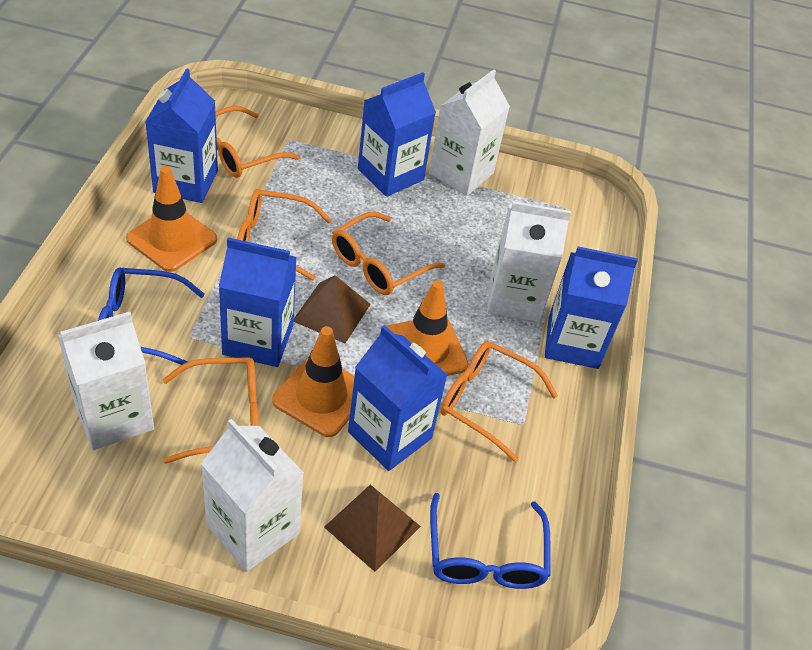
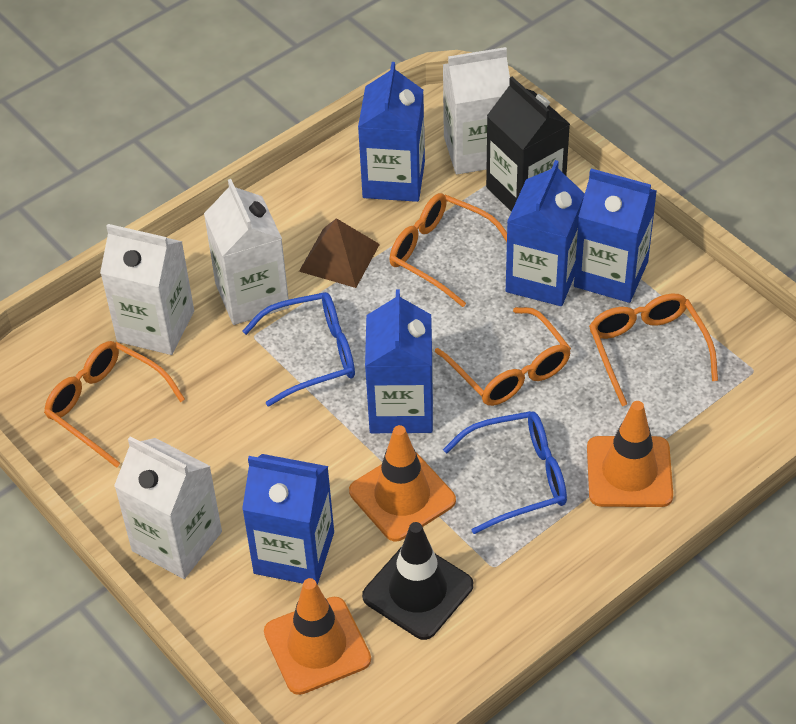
black carton: 0 -> 1
black traffic cone: 0 -> 1
brown pyramid: 2 -> 1
orange glasses: 5 -> 4

